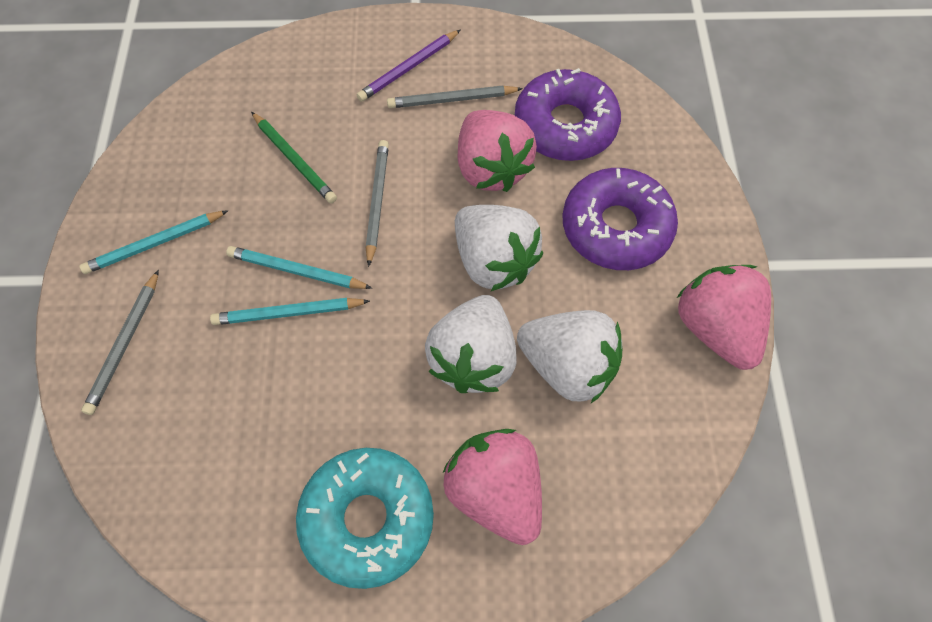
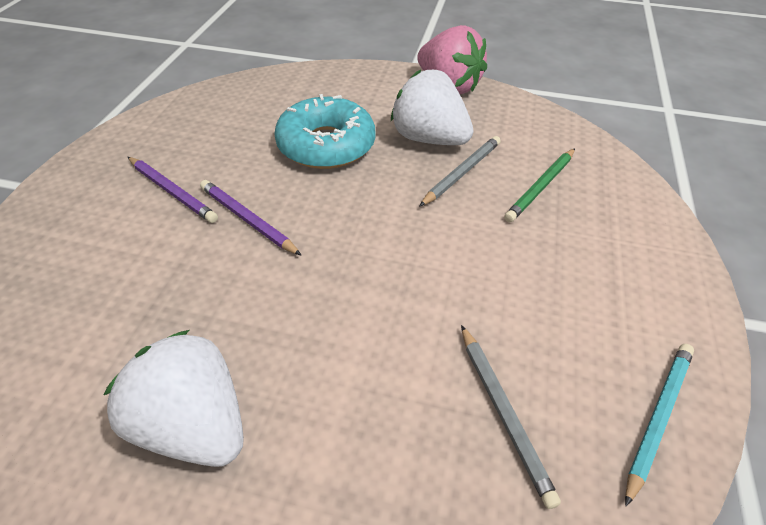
grey pencil: 3 -> 2
pink strawberry: 3 -> 1
purple donut: 2 -> 0
purple pencil: 1 -> 2
turquoise pencil: 3 -> 1
white strawberry: 3 -> 2

